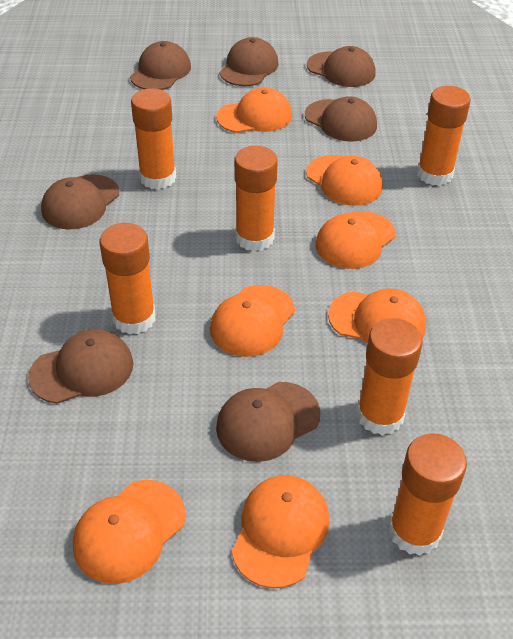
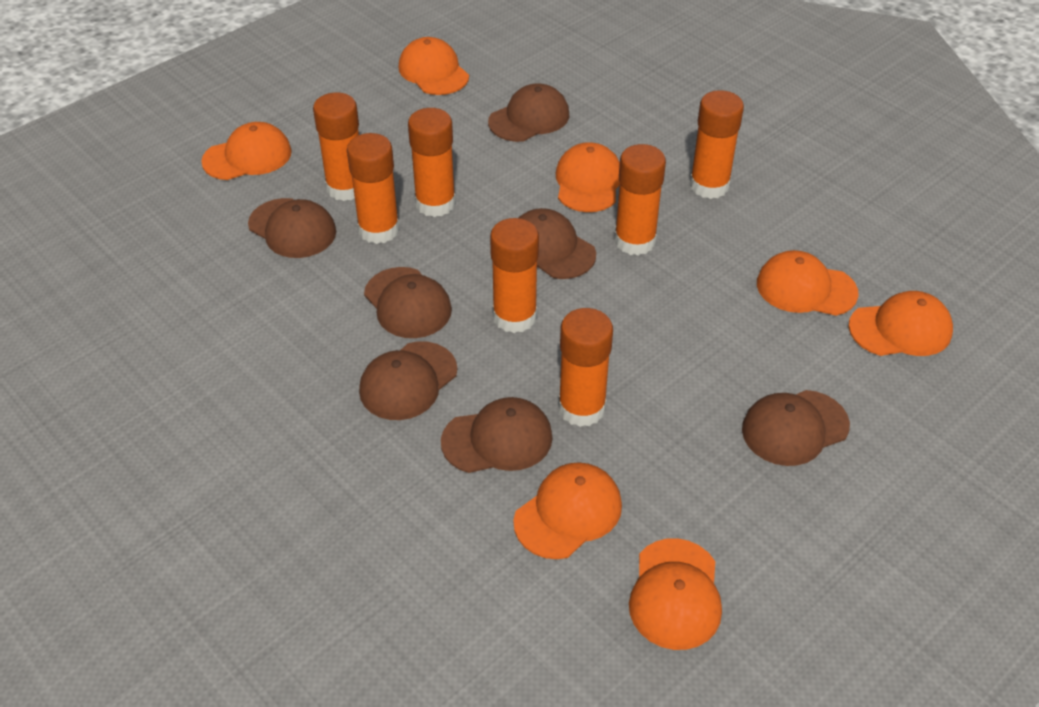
orange glue stick: 6 -> 7

